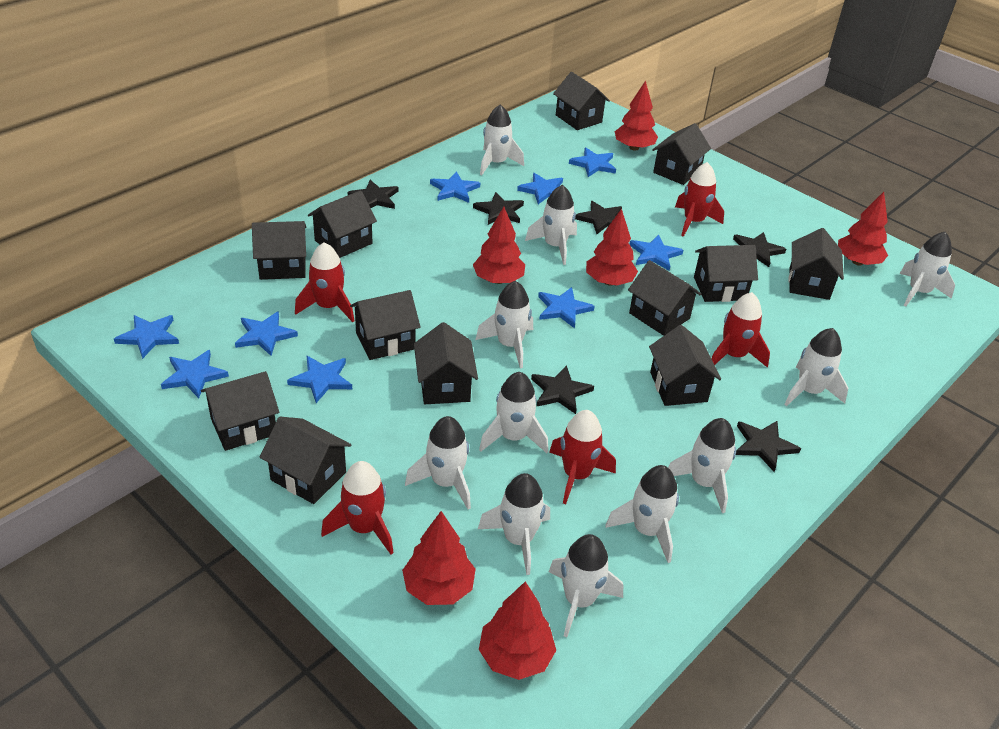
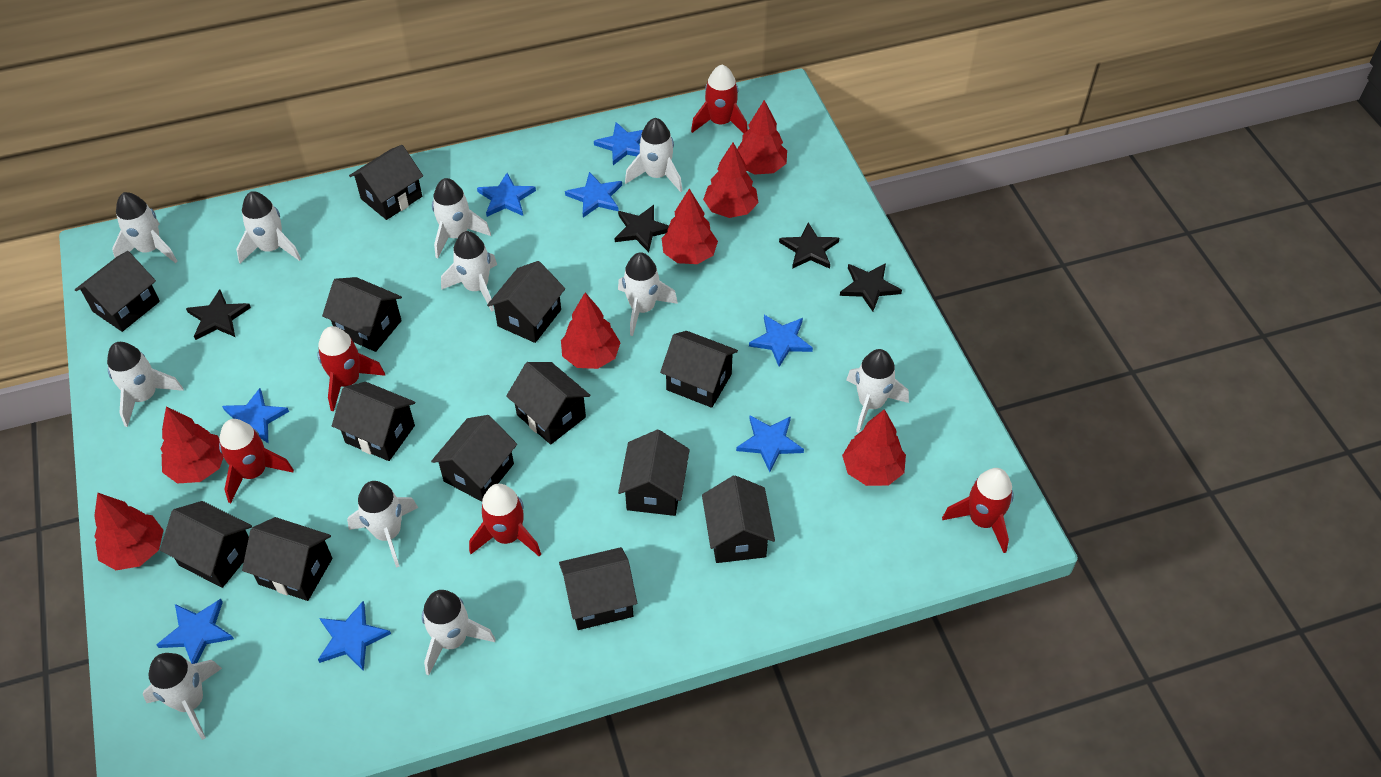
black house: 12 -> 13
black star: 6 -> 4
blue star: 9 -> 8
red tree: 6 -> 7

